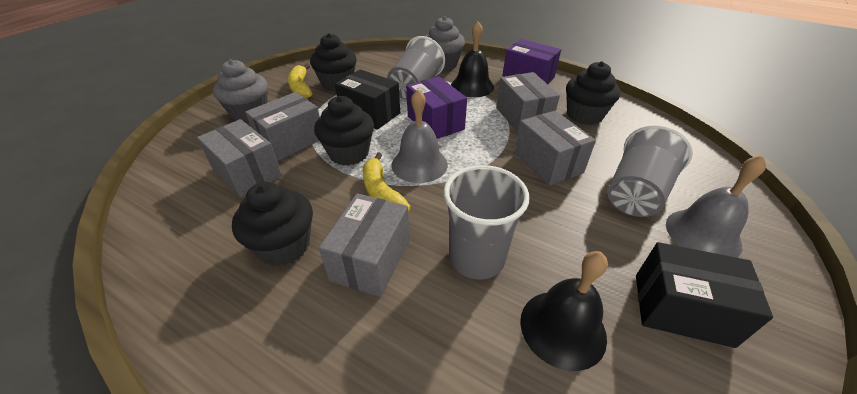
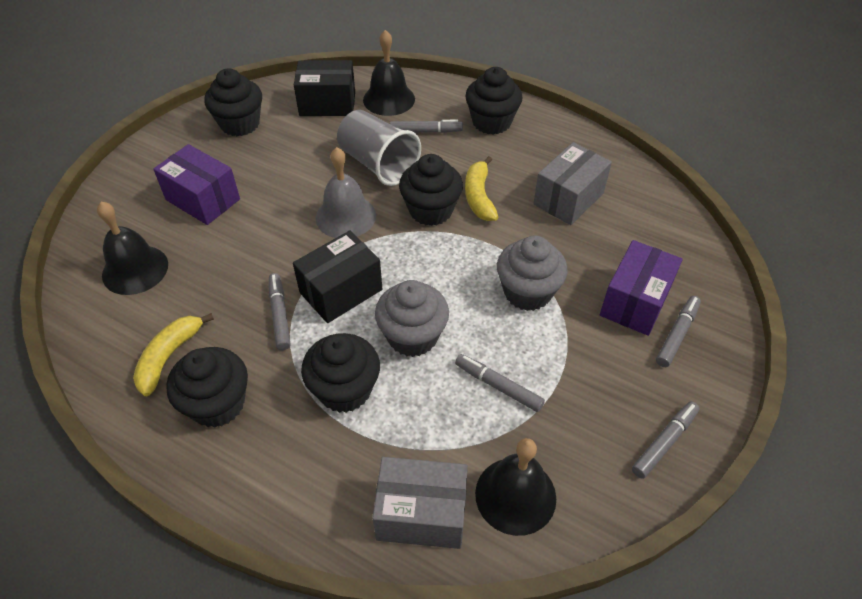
black bell: 2 -> 3
black cupcake: 4 -> 5
grey bell: 2 -> 1
grey box: 5 -> 2
grey cup: 3 -> 1
grey marker: 0 -> 5

